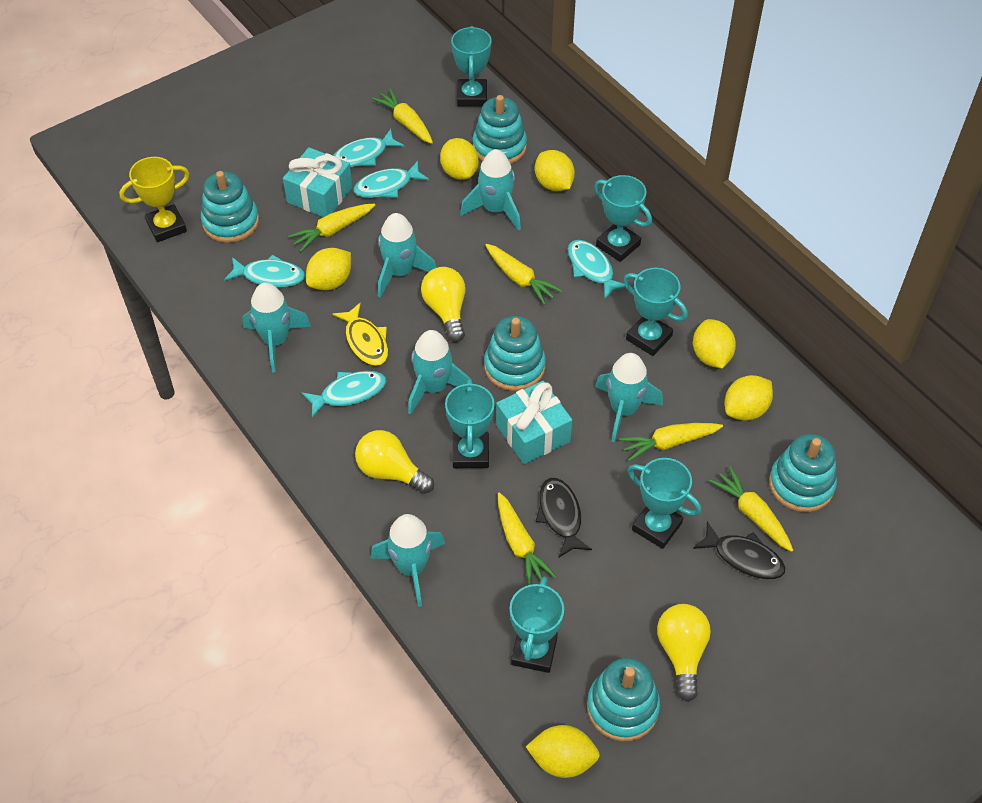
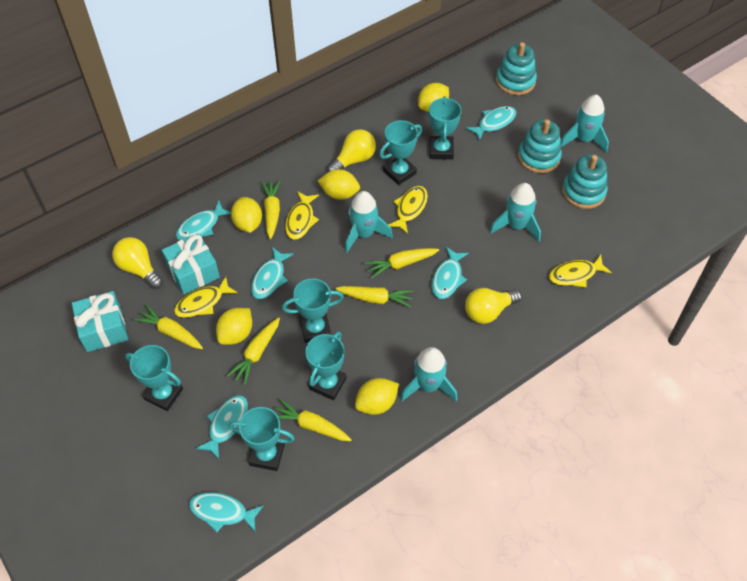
black fish: 2 -> 0
turquoise fish: 5 -> 6
turquoise rocket: 6 -> 4
turquoise stacking toy: 5 -> 3
yellow fish: 1 -> 4
yellow lemon: 6 -> 5
yellow trophy: 1 -> 0

